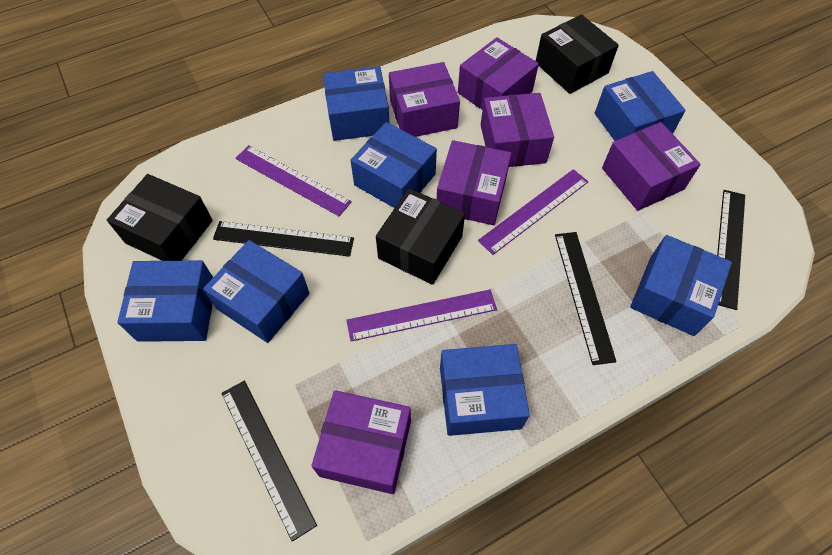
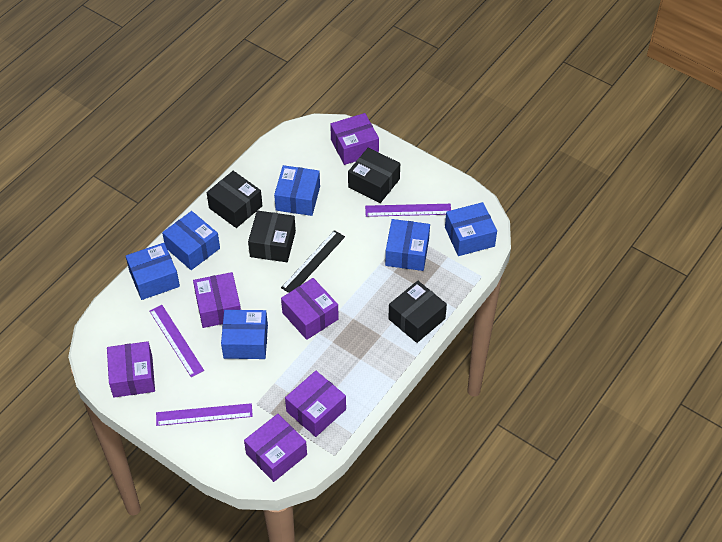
black box: 3 -> 4
black ruler: 4 -> 1
blue box: 7 -> 6

